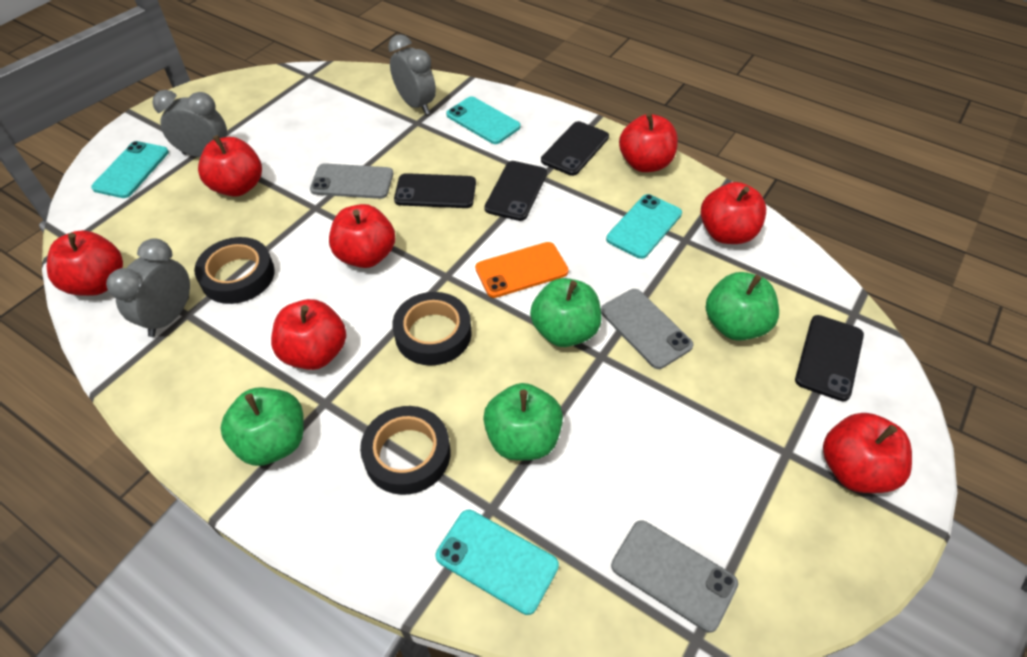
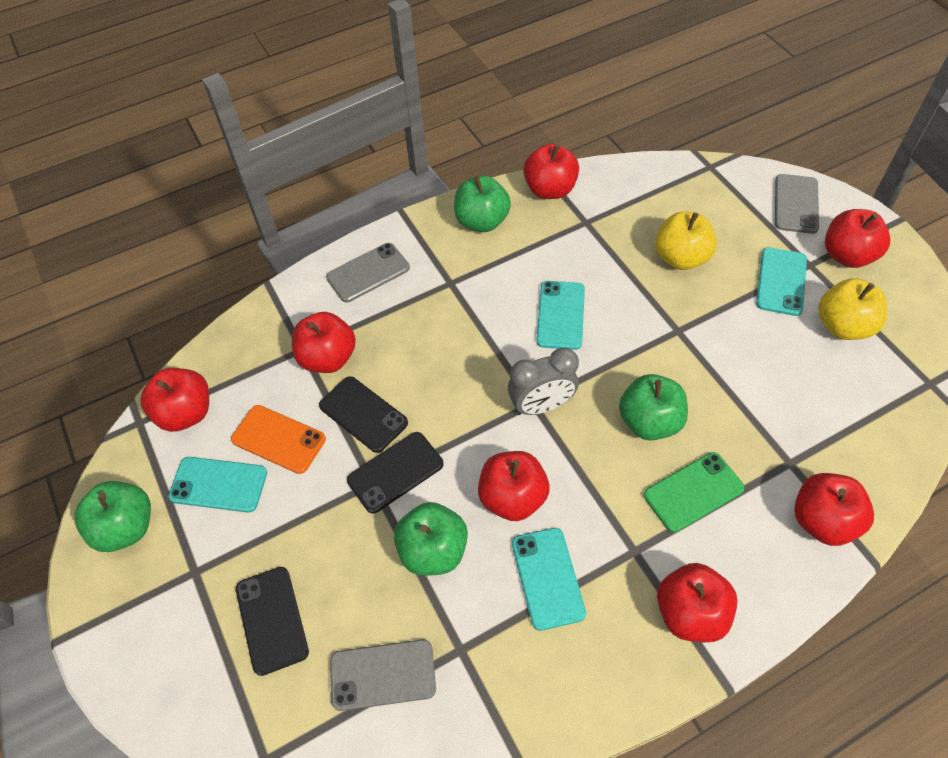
black phone: 4 -> 3
black tape: 3 -> 0
green phone: 0 -> 1
grey clock: 3 -> 1
yellow apple: 0 -> 2

